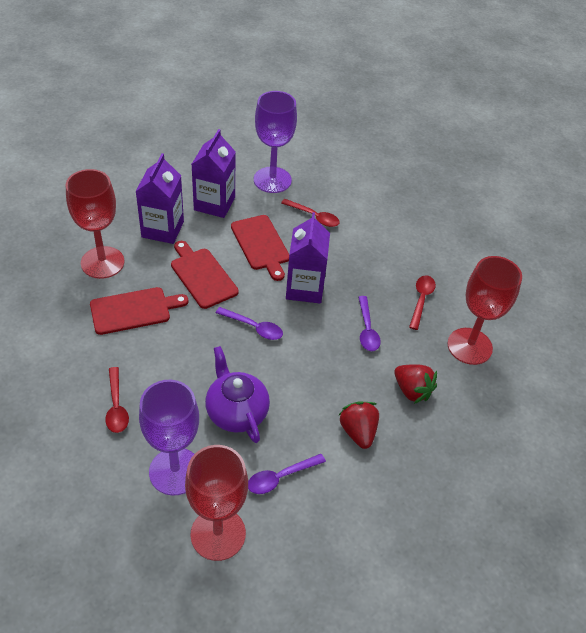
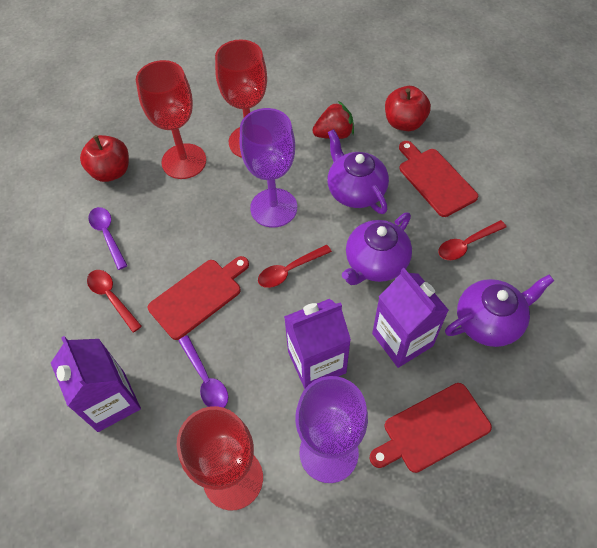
purple spoon: 3 -> 2
purple teapot: 1 -> 3
red apple: 0 -> 2
red strawberry: 2 -> 1

